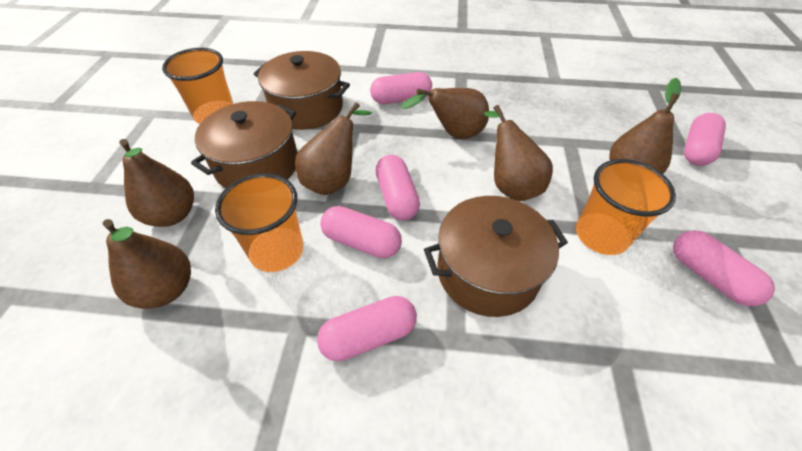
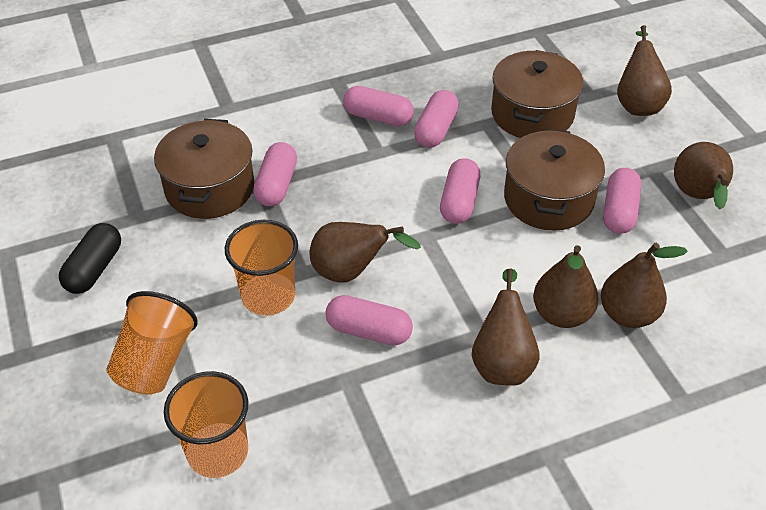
black capsule: 0 -> 1

